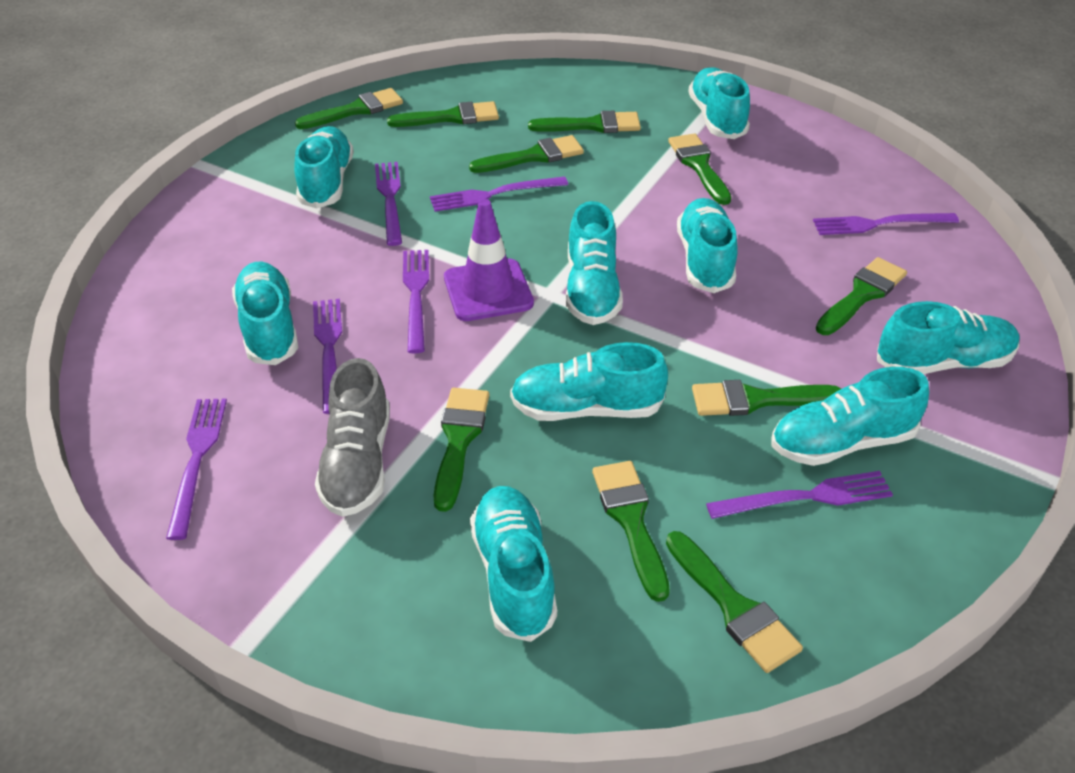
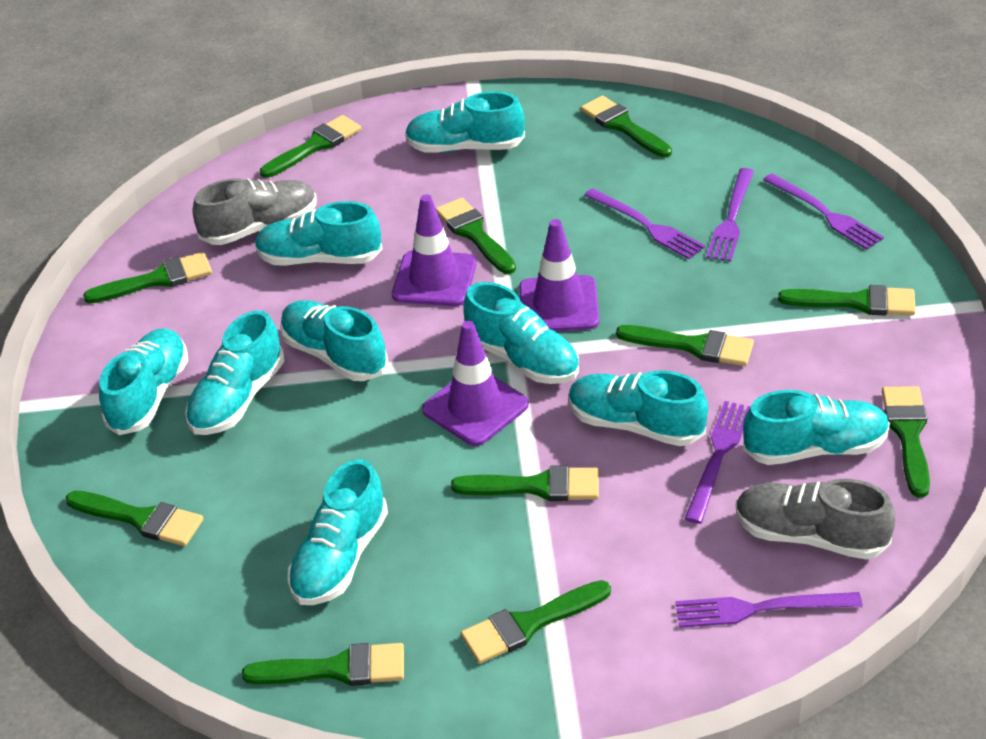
green brush: 10 -> 11
grey shoe: 1 -> 2
purple fork: 7 -> 5
purple traffic cone: 1 -> 3

